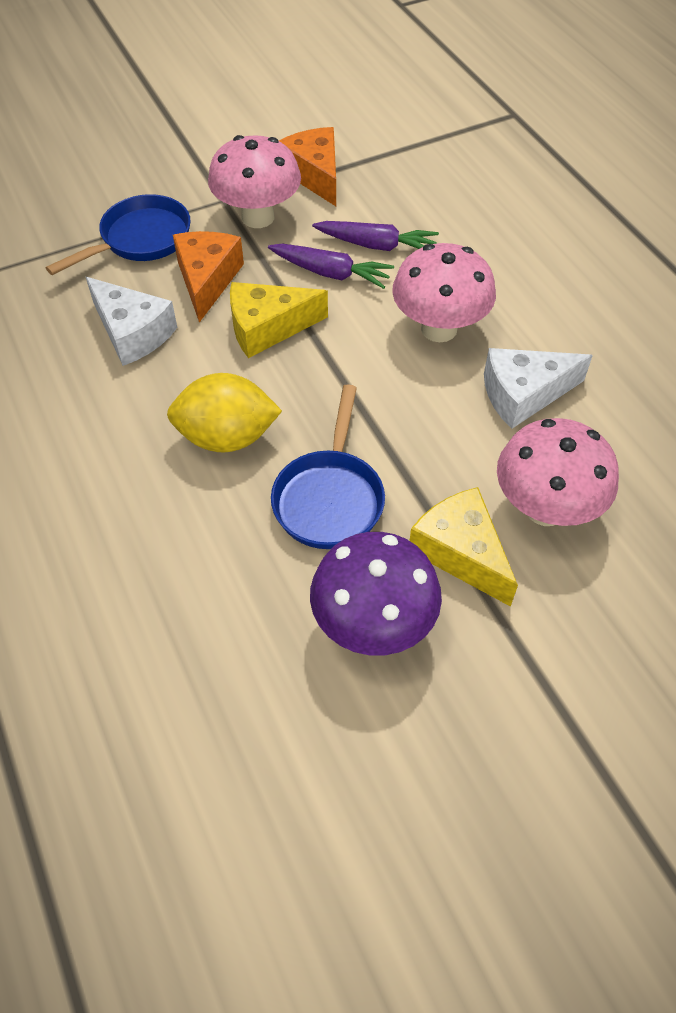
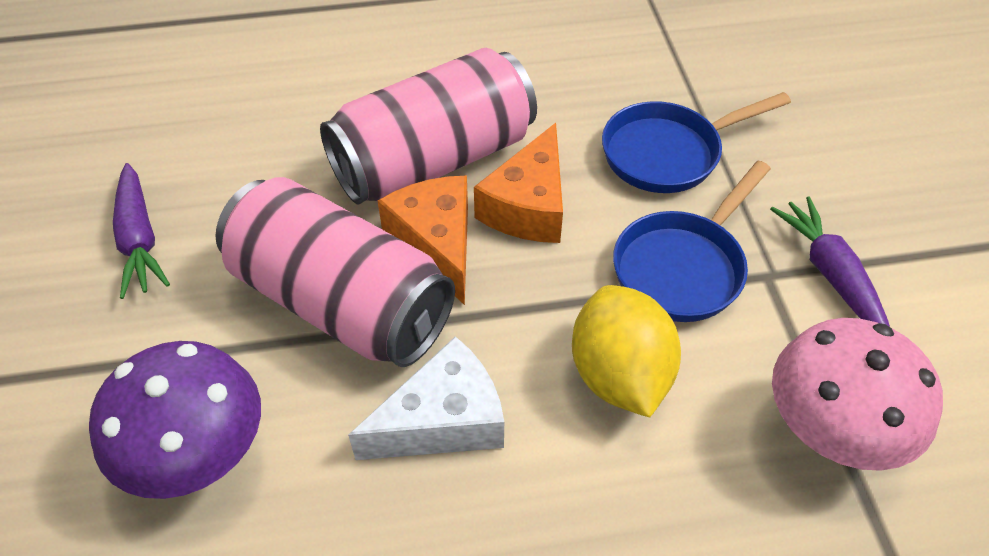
pink can: 0 -> 2
pink mushroom: 3 -> 1
white cheese: 2 -> 1
yellow cheese: 2 -> 0

